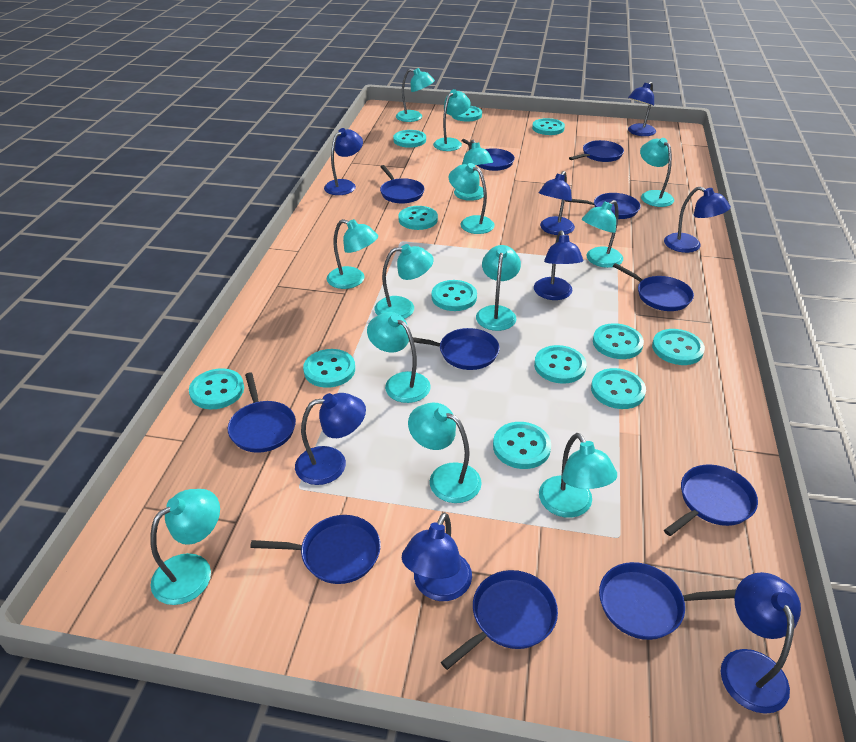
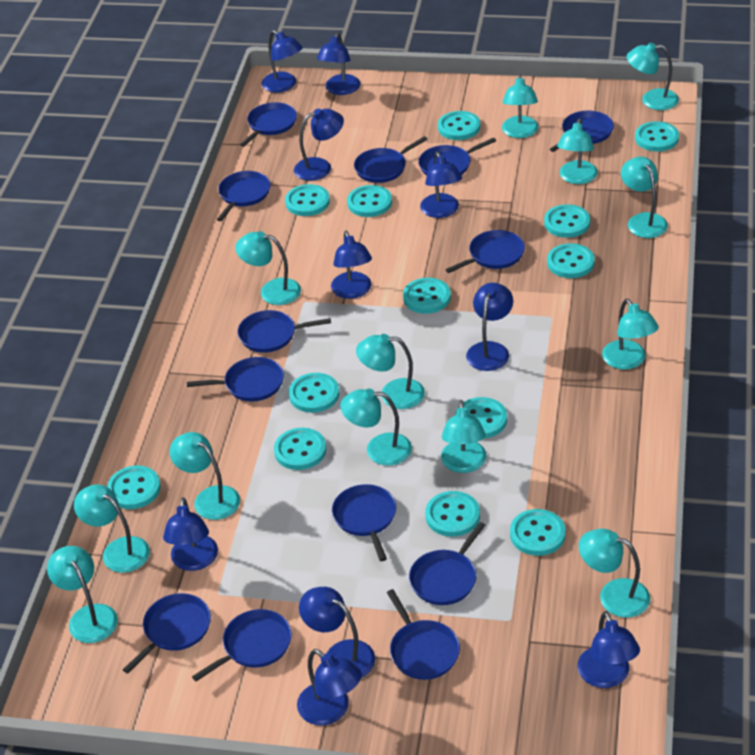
blue lamp: 8 -> 10
blue pan: 11 -> 13
turquoise button: 12 -> 13

